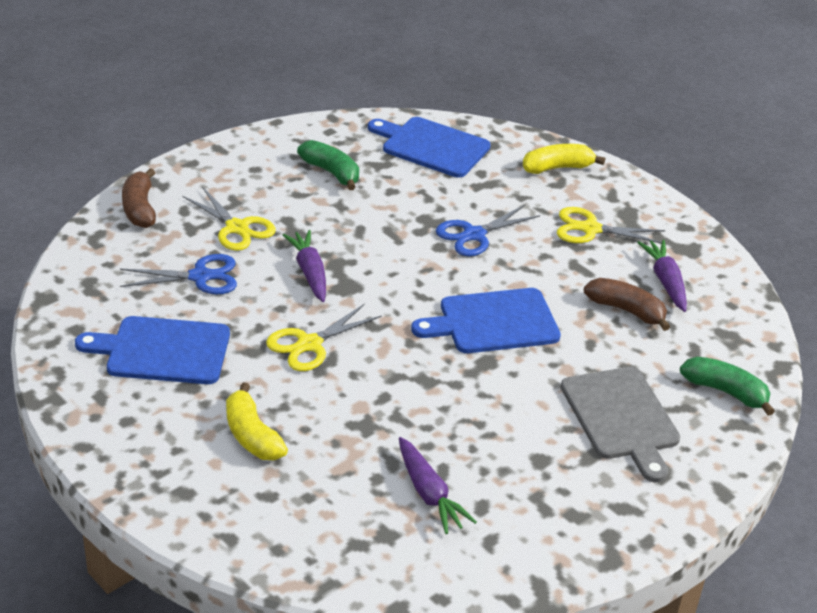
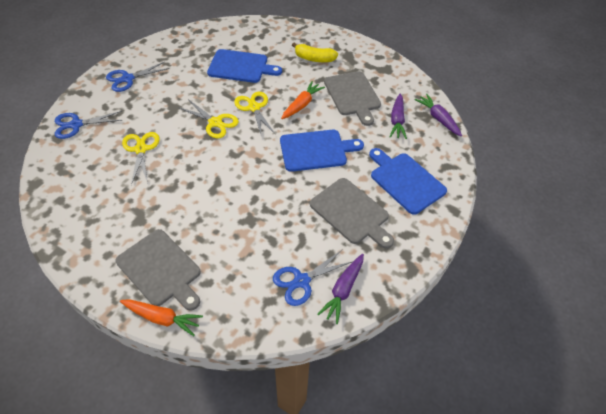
blue scissors: 2 -> 3
brown banana: 2 -> 0
green banana: 2 -> 0
grey cutting board: 1 -> 3
orange carrot: 0 -> 2
yellow banana: 2 -> 1

